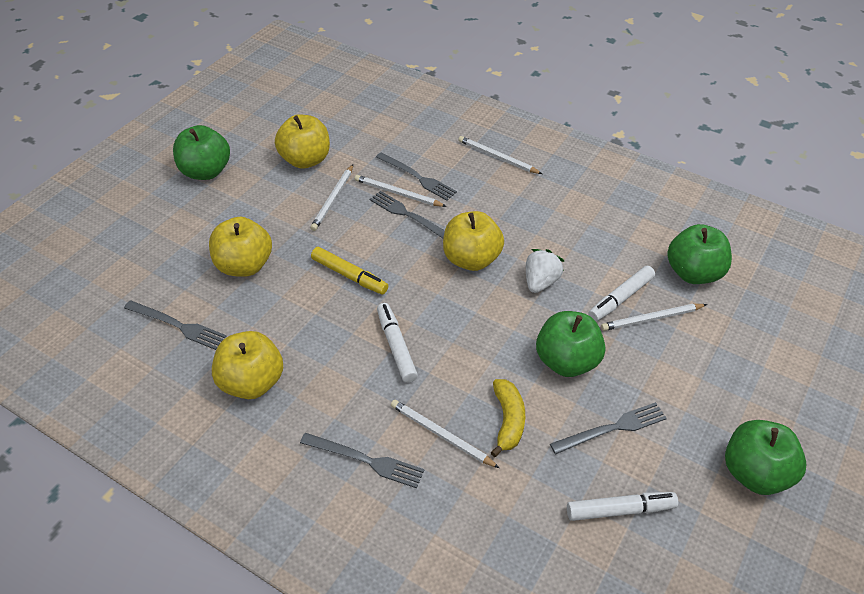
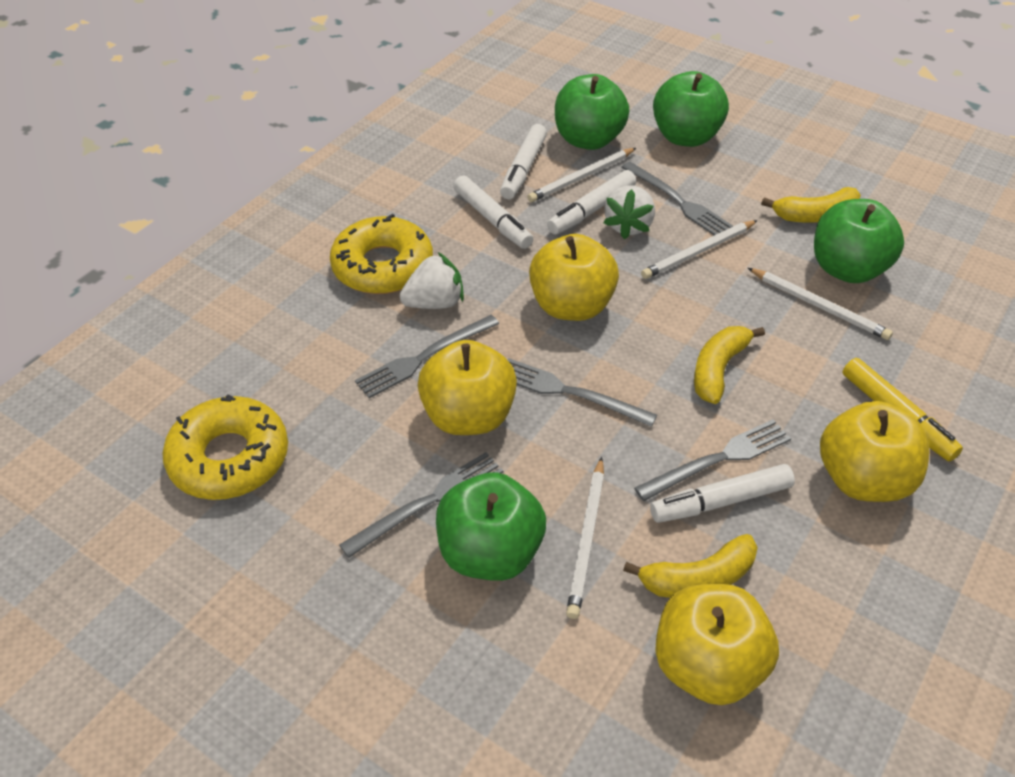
white marker: 3 -> 4
white pencil: 5 -> 4
white strawberry: 1 -> 2
yellow banana: 1 -> 3
yellow donut: 0 -> 2

